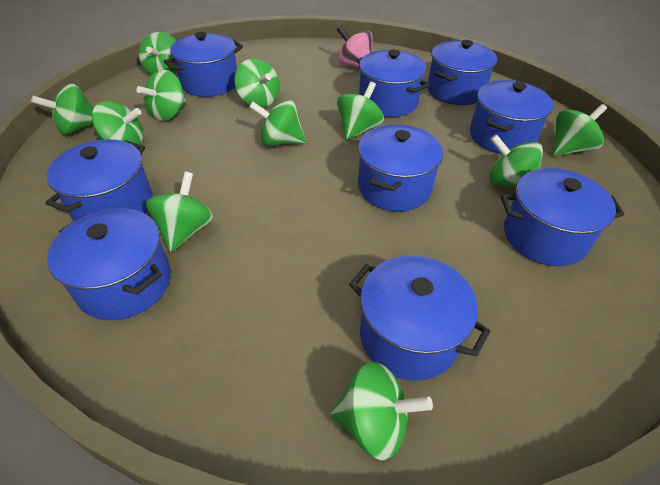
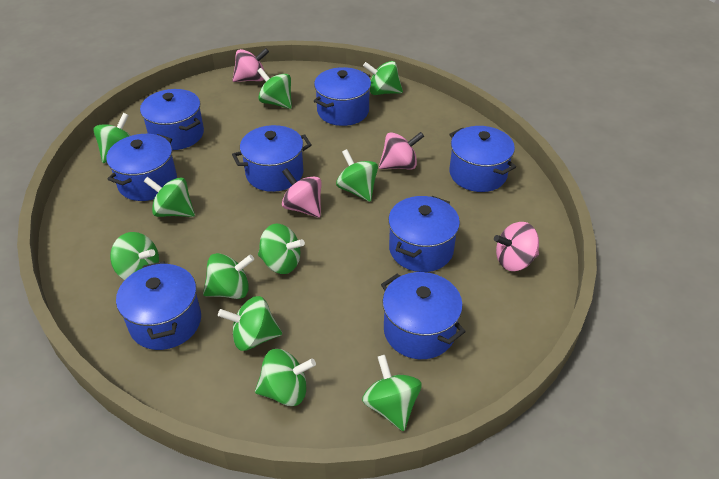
blue pot: 9 -> 8
pink spinning top: 1 -> 4

